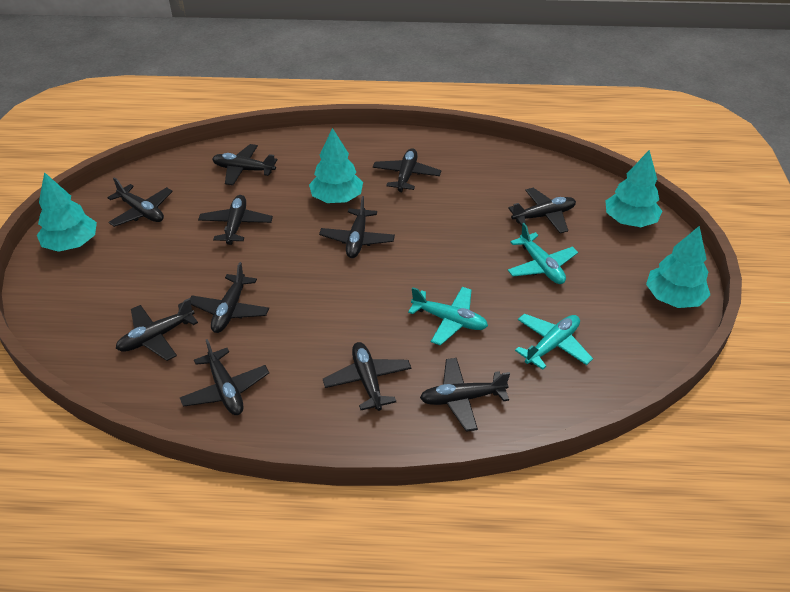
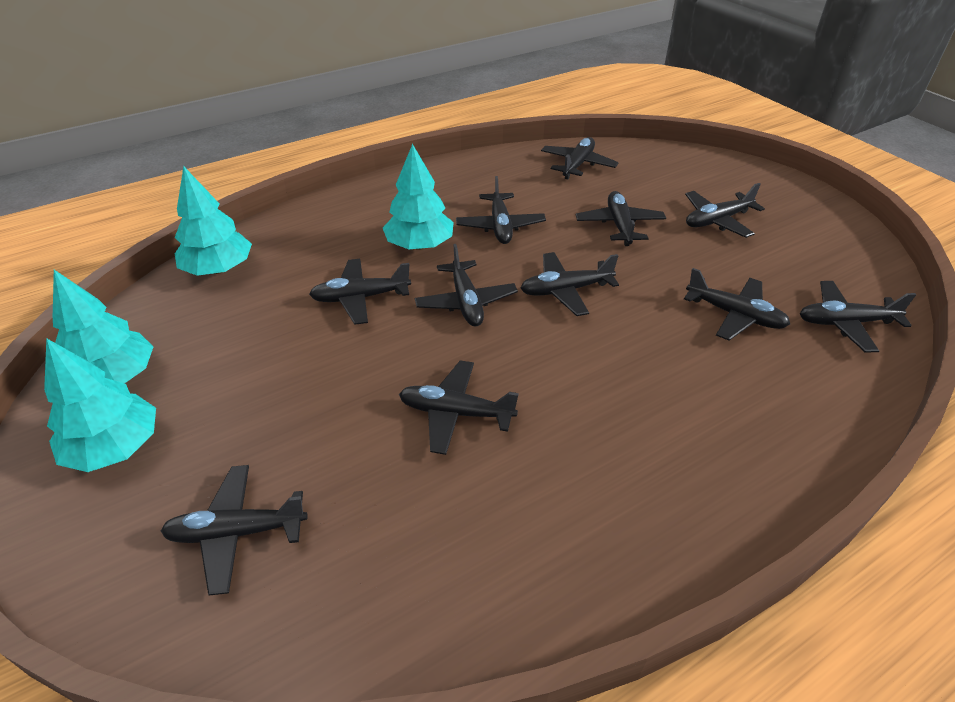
turquoise plane: 3 -> 0

